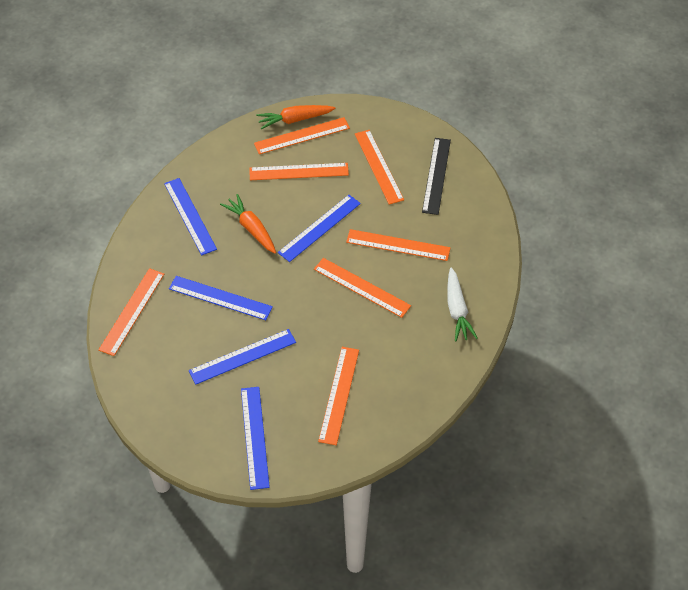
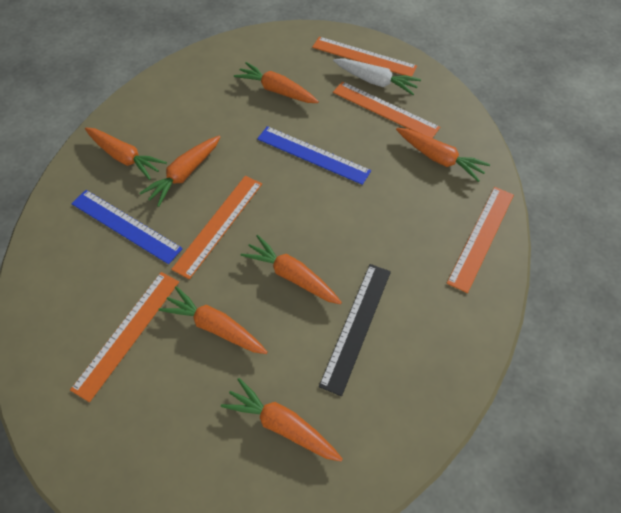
blue ruler: 5 -> 2
orange carrot: 2 -> 7
orange ruler: 7 -> 5

